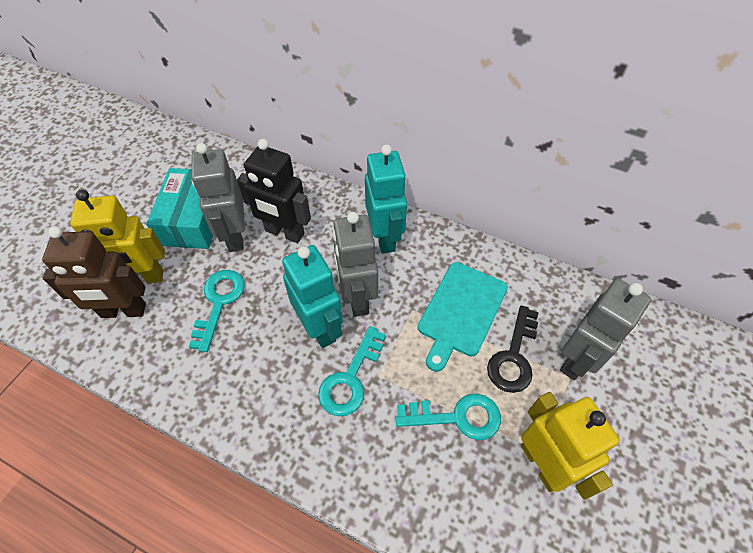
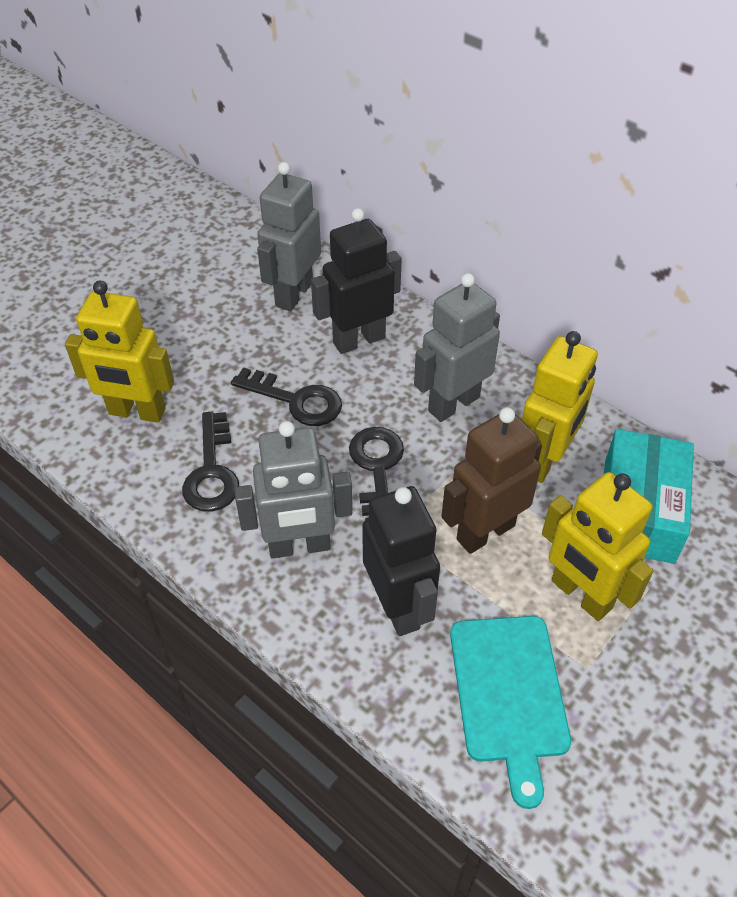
black key: 1 -> 3
black robot: 1 -> 2
turquoise key: 3 -> 0
turquoise robot: 2 -> 0
yellow robot: 2 -> 3

